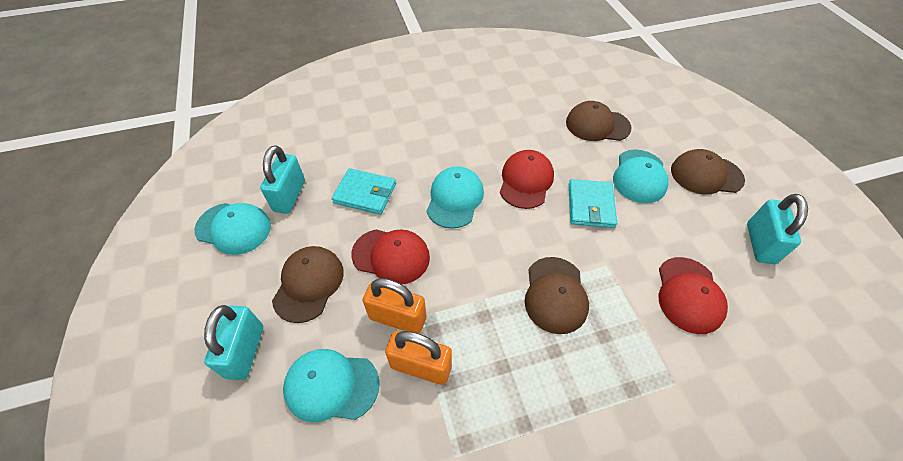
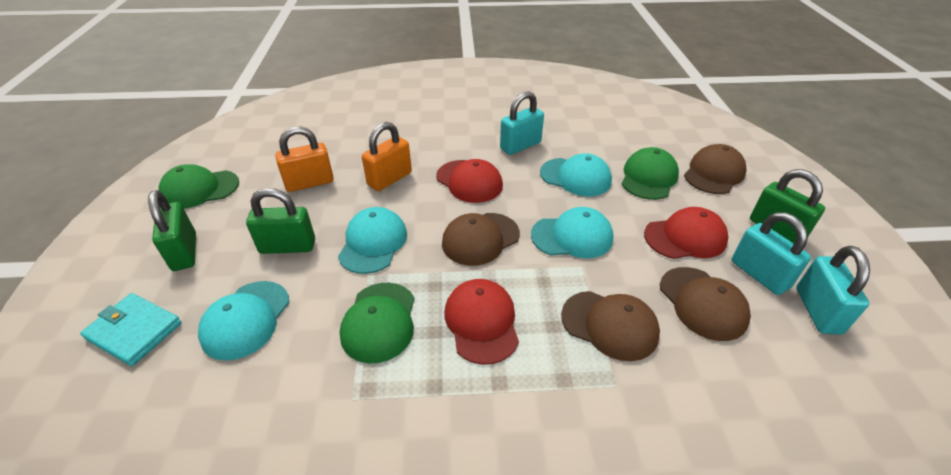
green cap: 0 -> 3
green padlock: 0 -> 3
turquoise wallet: 2 -> 1

